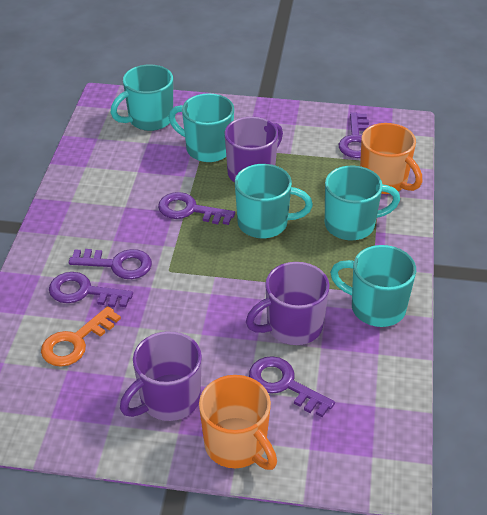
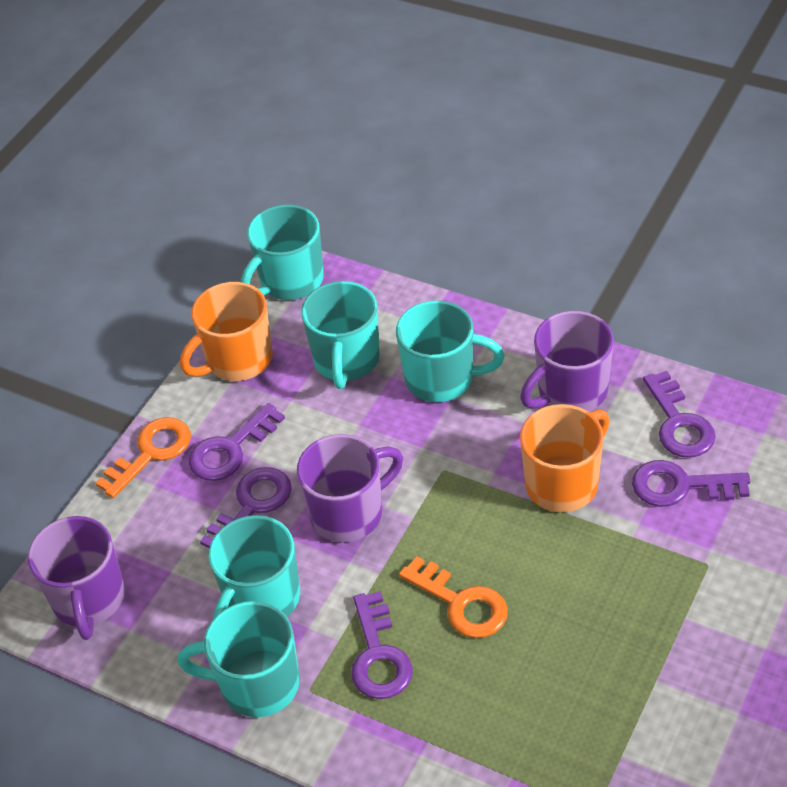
orange key: 1 -> 2

